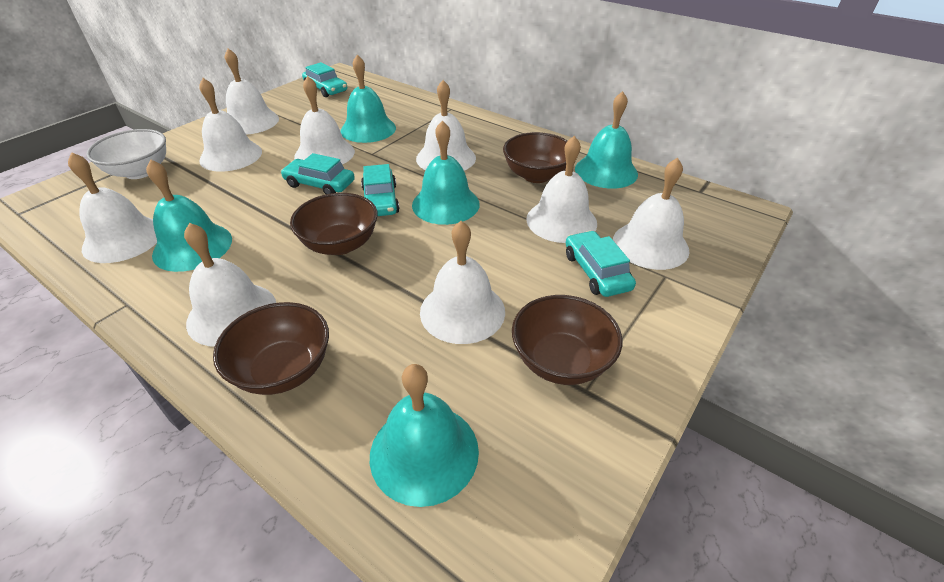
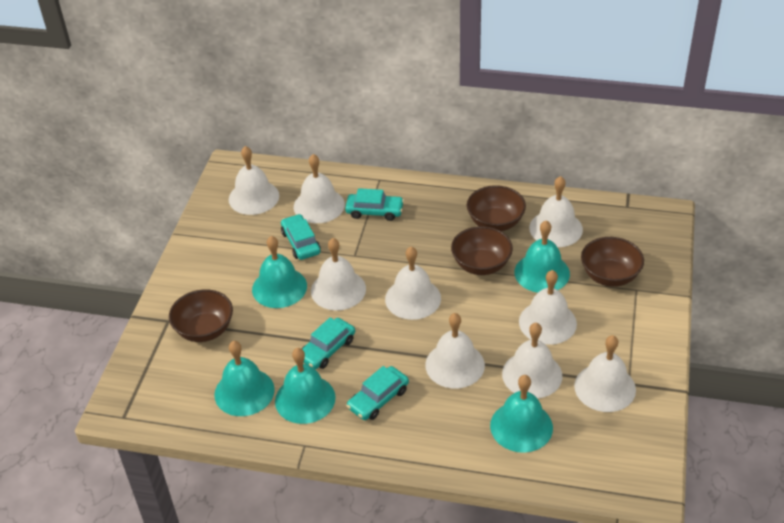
white bowl: 1 -> 0

